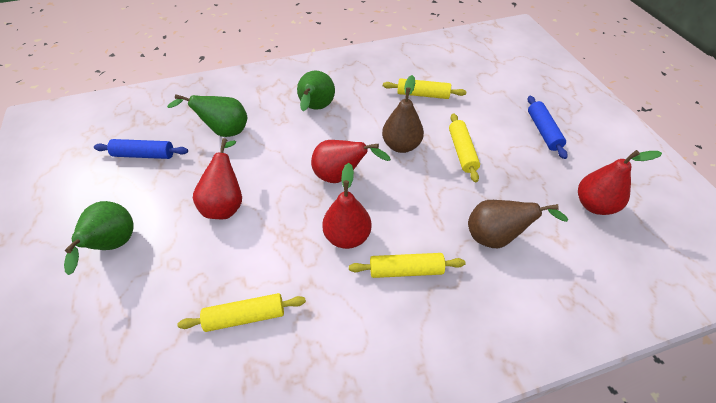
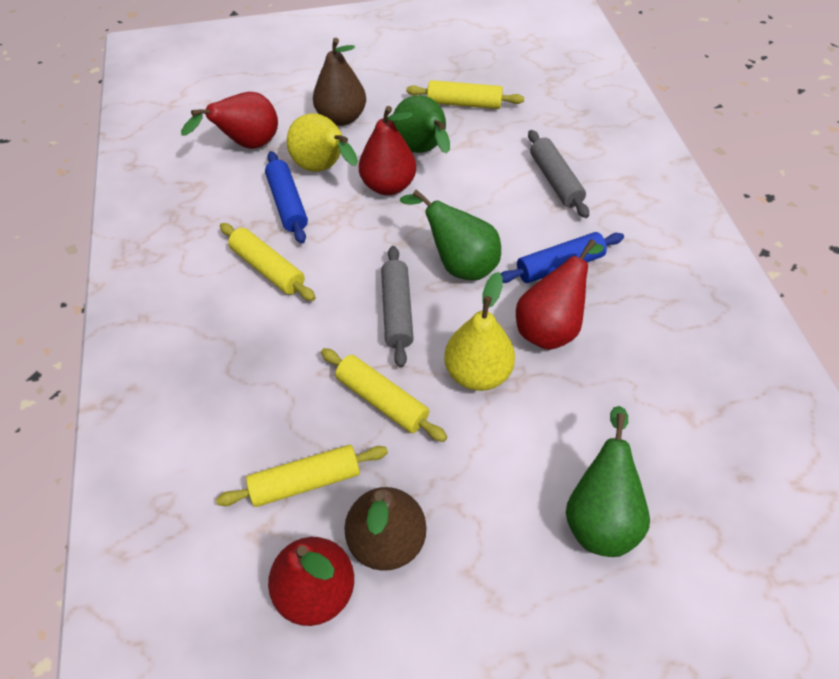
grey rolling pin: 0 -> 2
yellow pear: 0 -> 2

